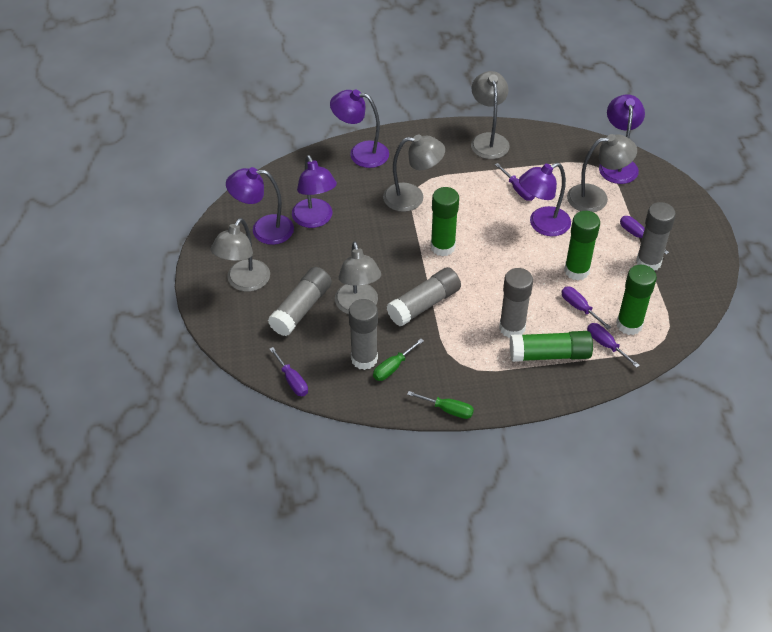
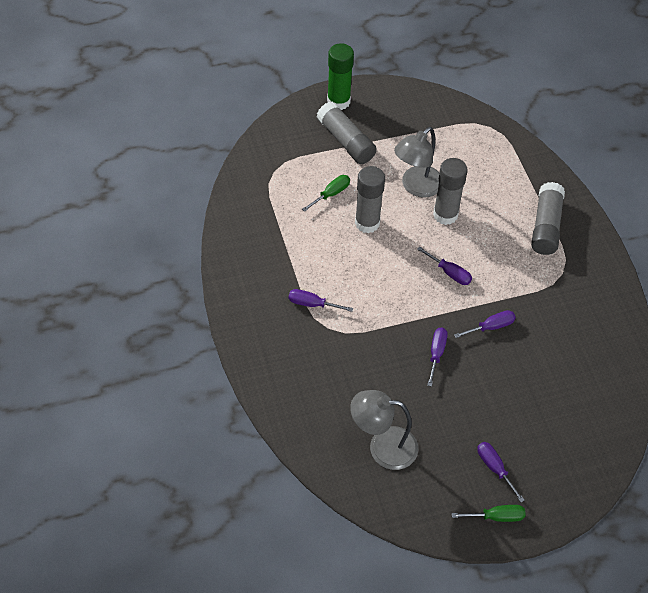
green glue stick: 4 -> 1
grey glue stick: 5 -> 4
grey lamp: 5 -> 2
purple lamp: 5 -> 0

